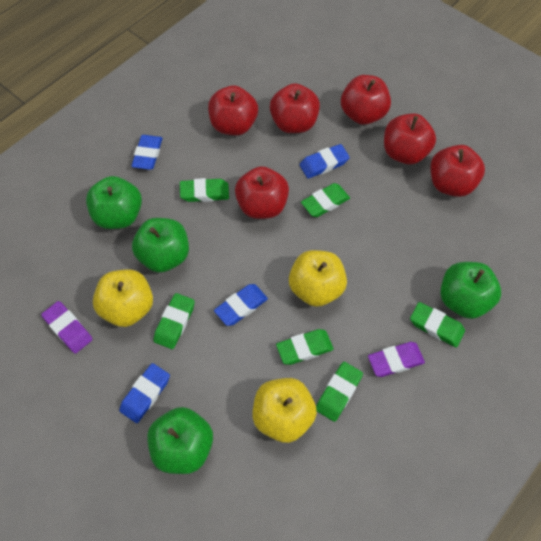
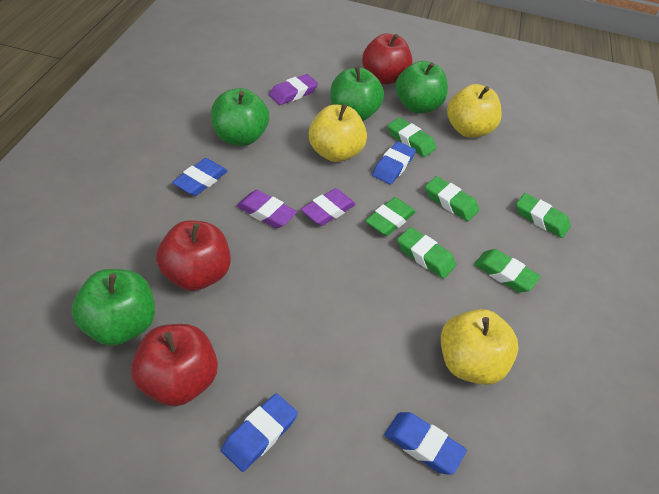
purple eraser: 2 -> 3
red apple: 6 -> 3

